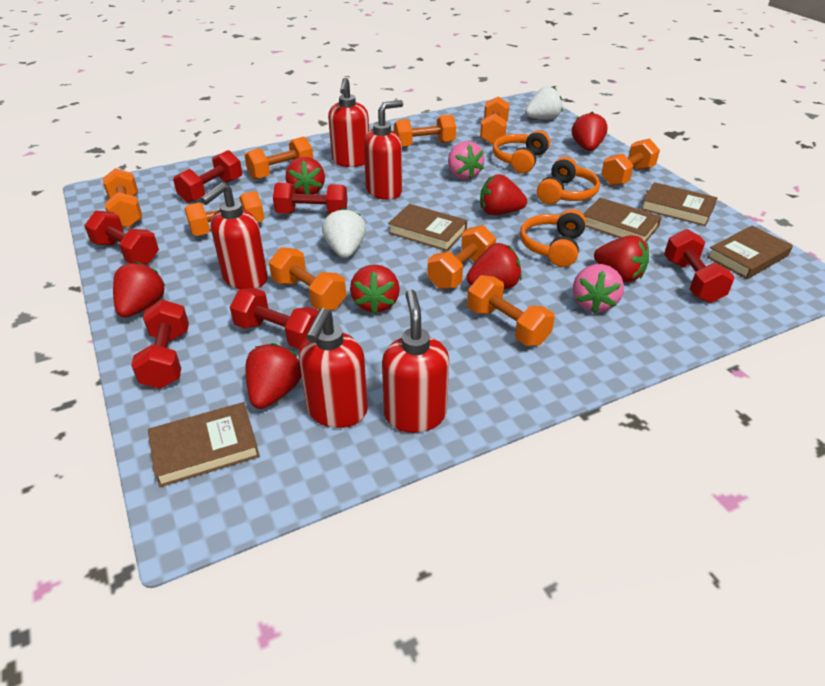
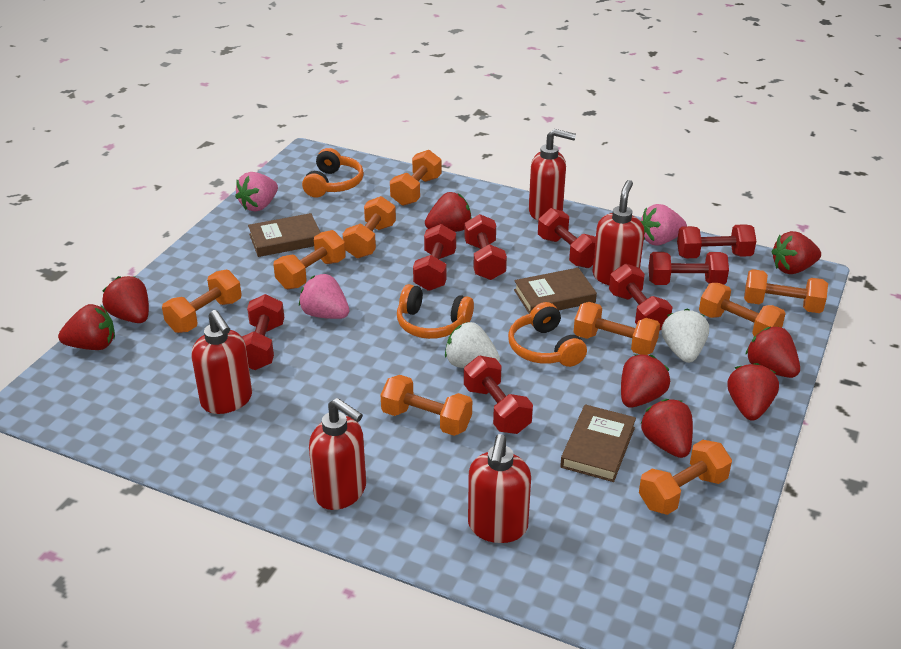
brown book: 5 -> 3
pink strawberry: 2 -> 3
red dumbbell: 6 -> 8

